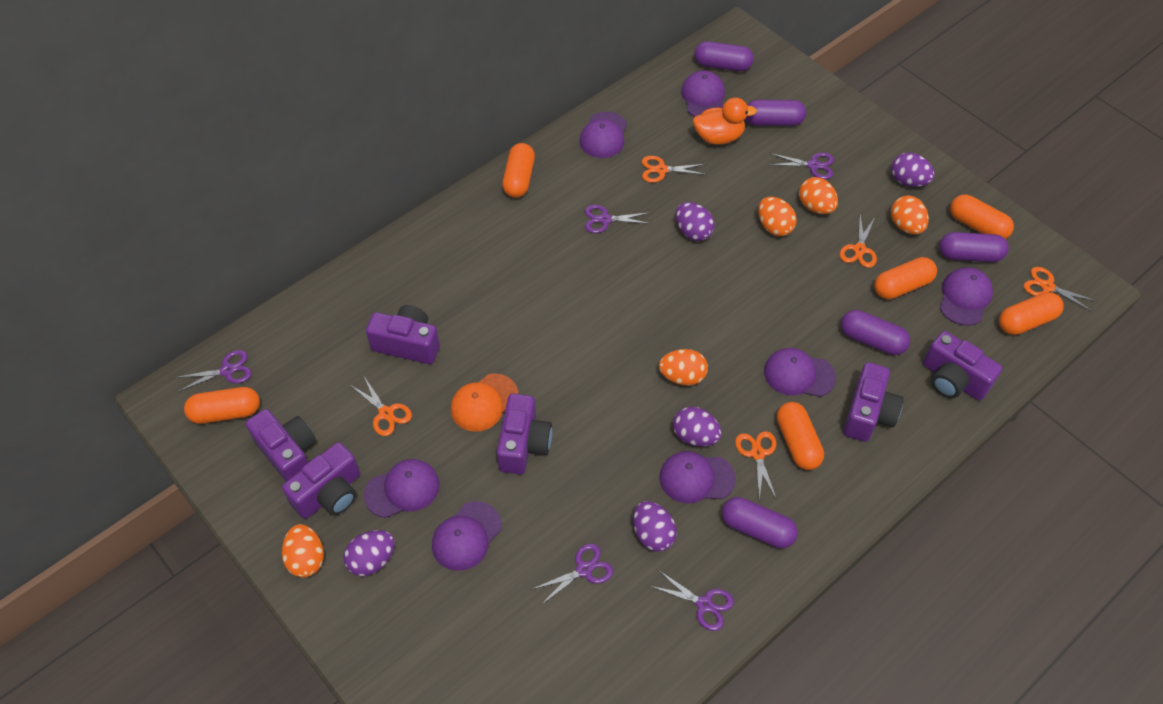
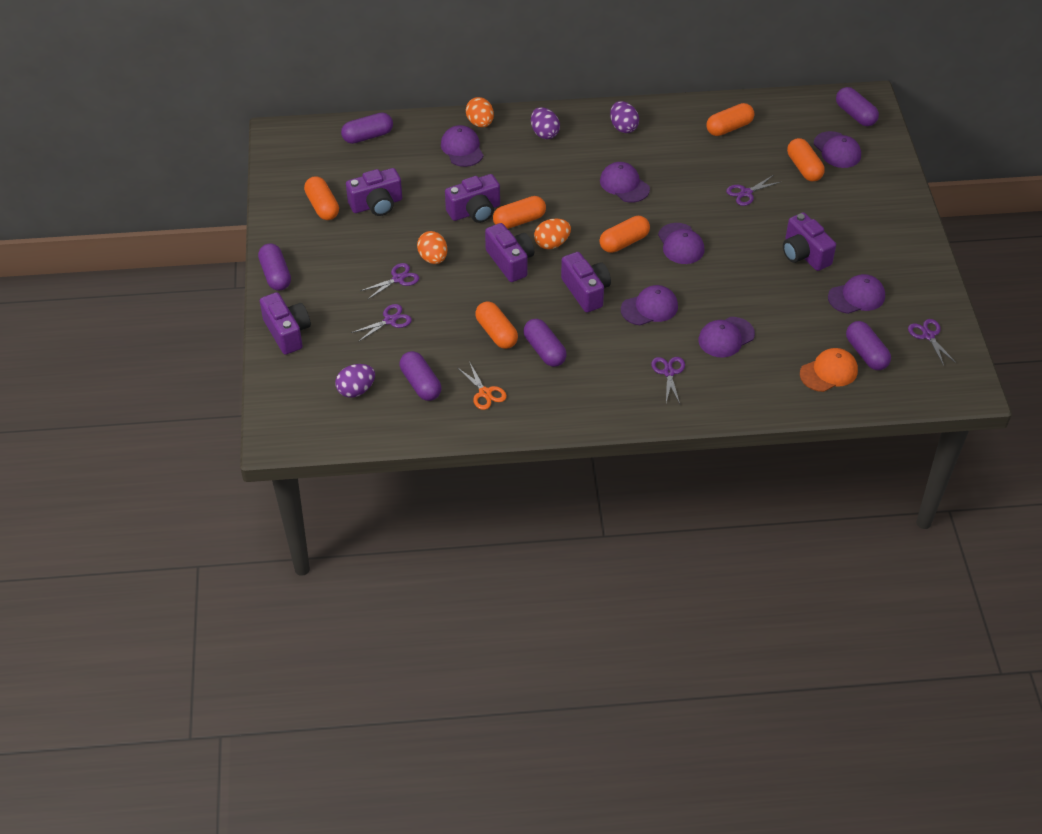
orange duck: 1 -> 0
orange egg: 5 -> 3
orange scissors: 5 -> 1
purple capsule: 5 -> 6
purple egg: 5 -> 3

